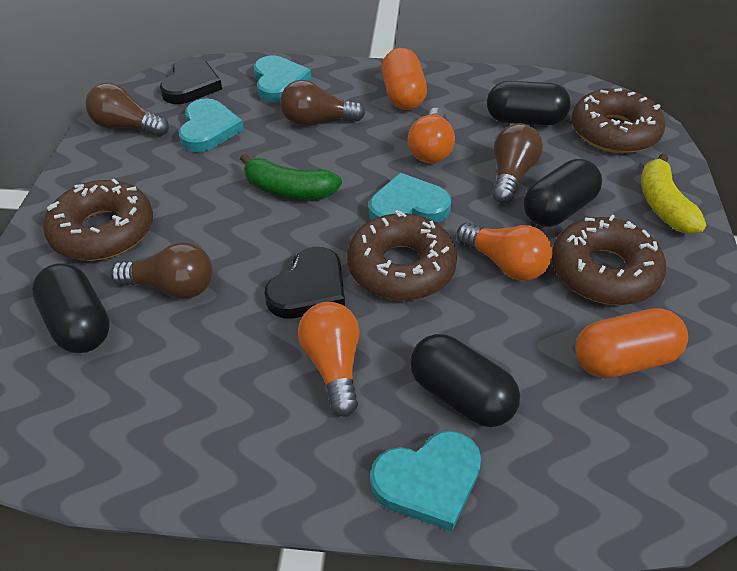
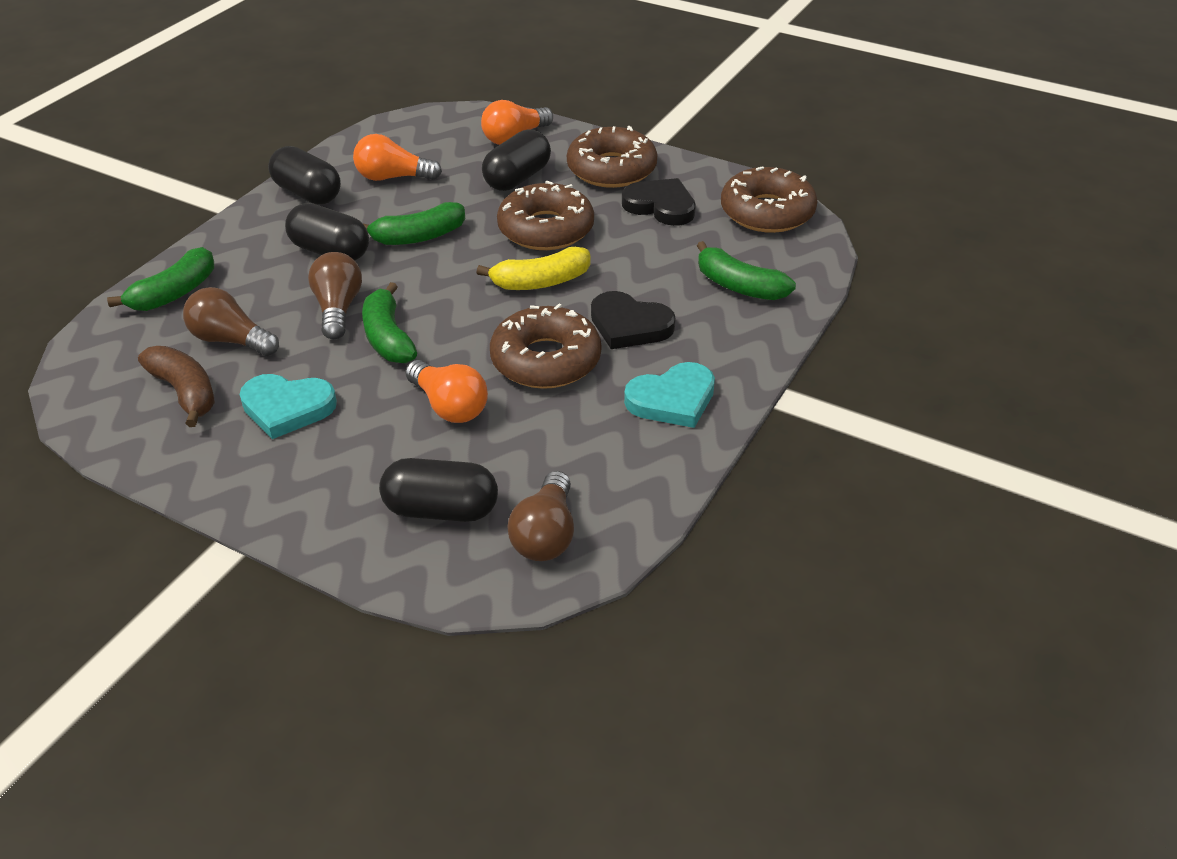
brown banana: 0 -> 1
brown light bulb: 4 -> 3
green banana: 1 -> 4
orange capsule: 2 -> 0
turquoise heart: 4 -> 2

